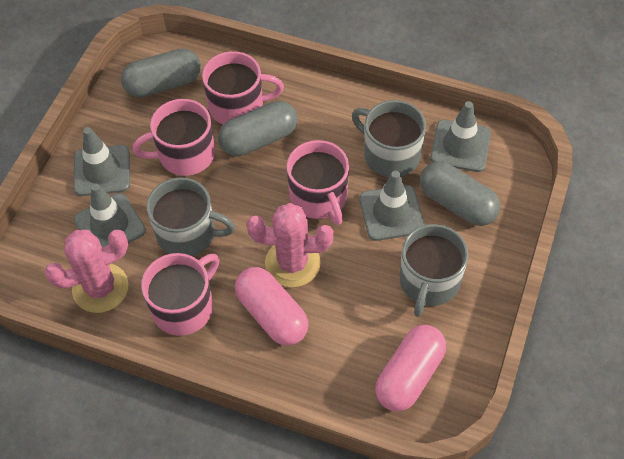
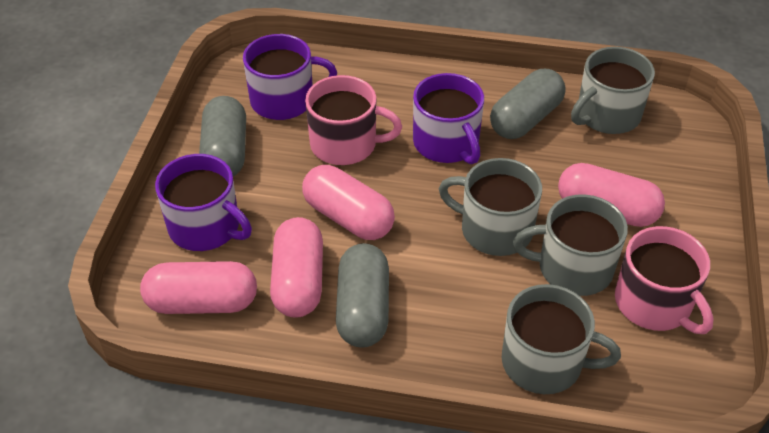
grey mug: 3 -> 4
grey traffic cone: 4 -> 0
pink cactus: 2 -> 0
pink capsule: 2 -> 4
pink mug: 4 -> 2
purple mug: 0 -> 3

